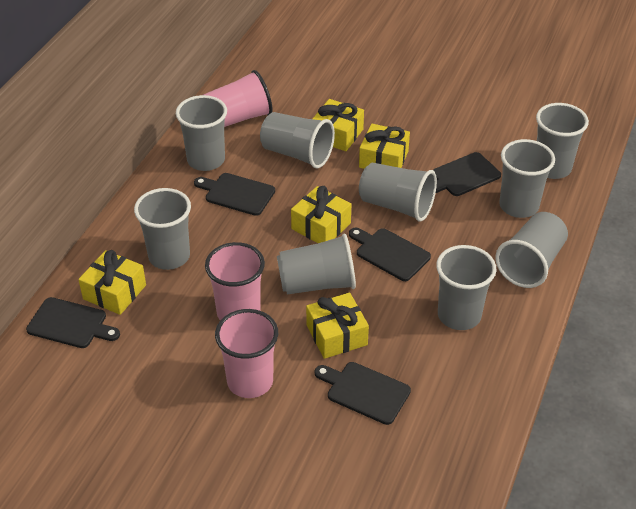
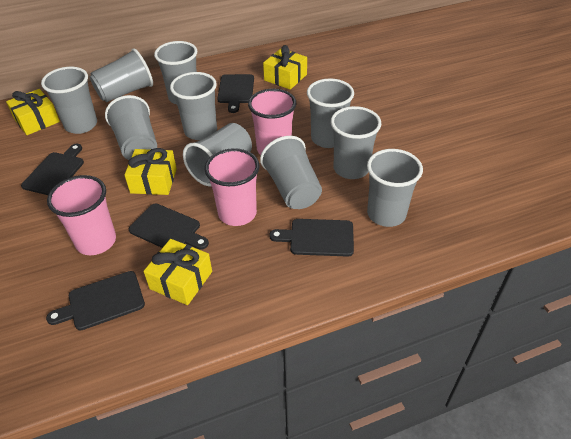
grey cup: 9 -> 10
yellow gift: 5 -> 4

